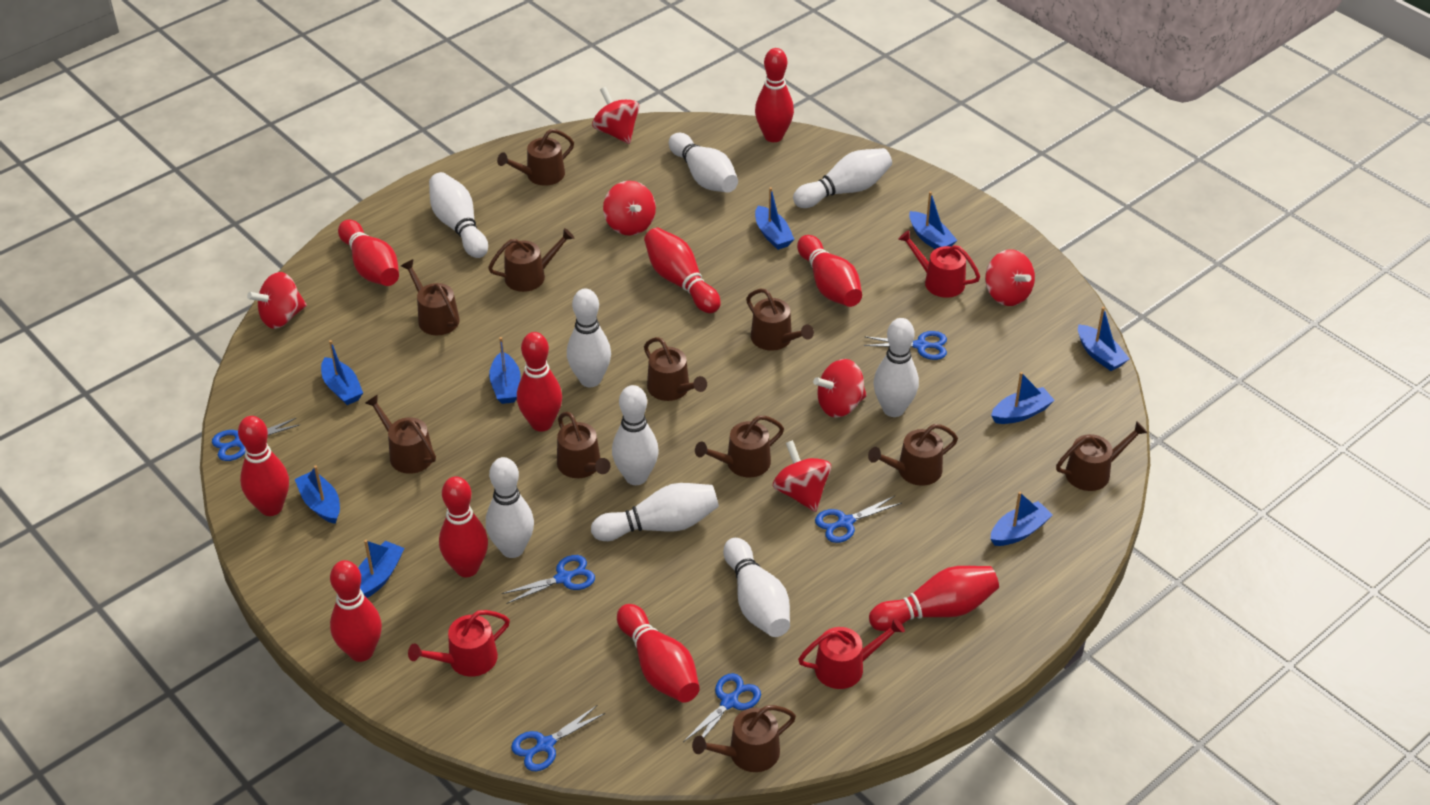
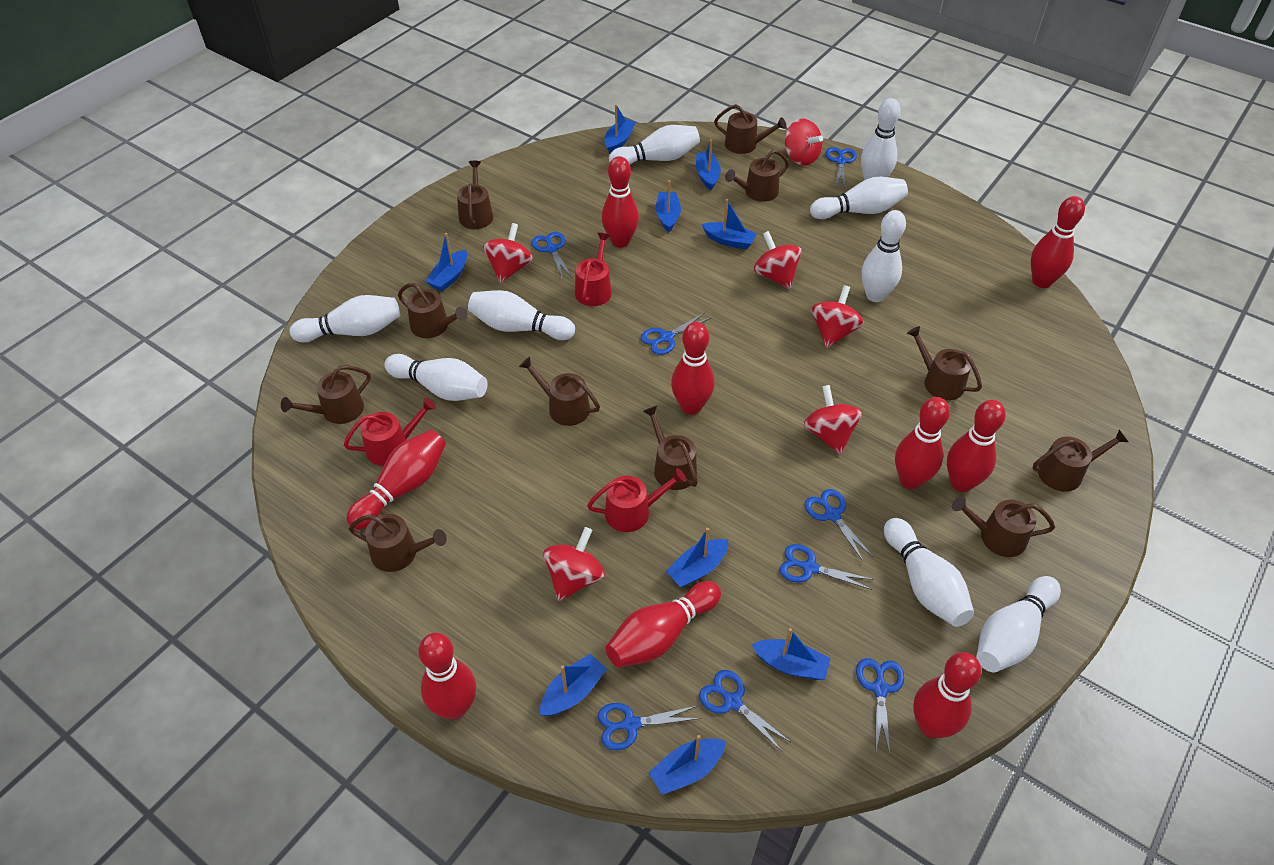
blue scissors: 6 -> 8
red bowling pin: 10 -> 9

